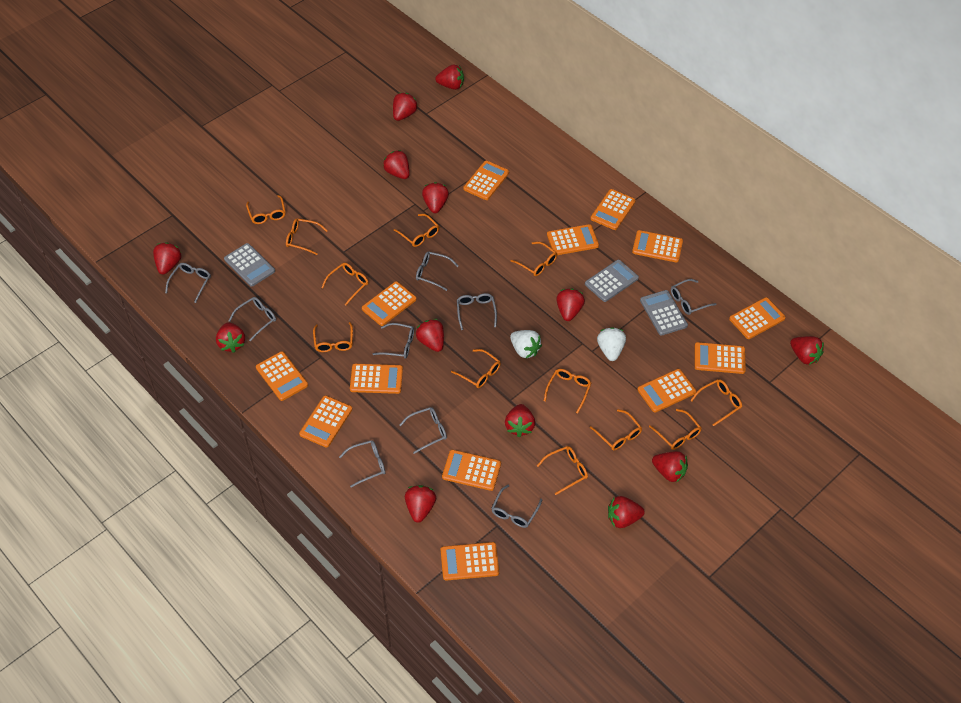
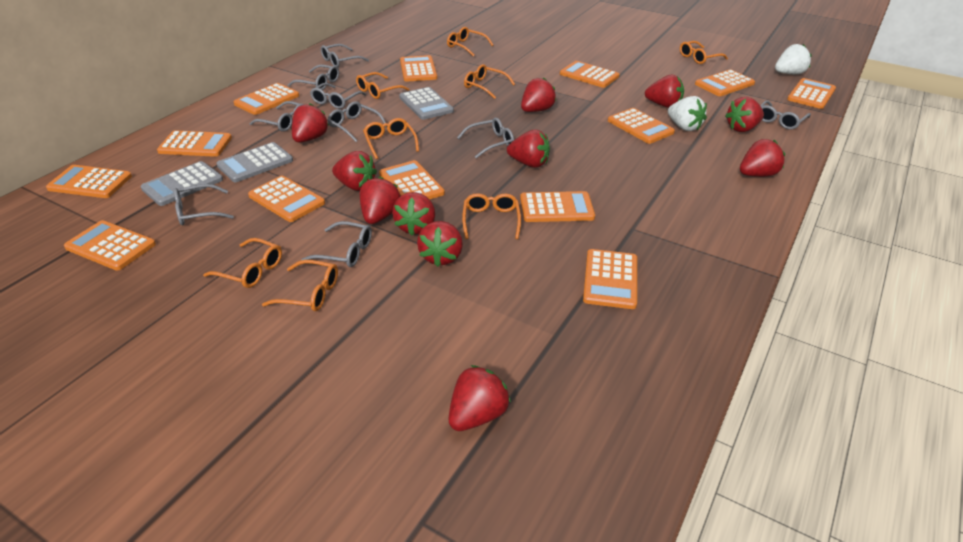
orange glasses: 12 -> 8
red strawberry: 13 -> 11

